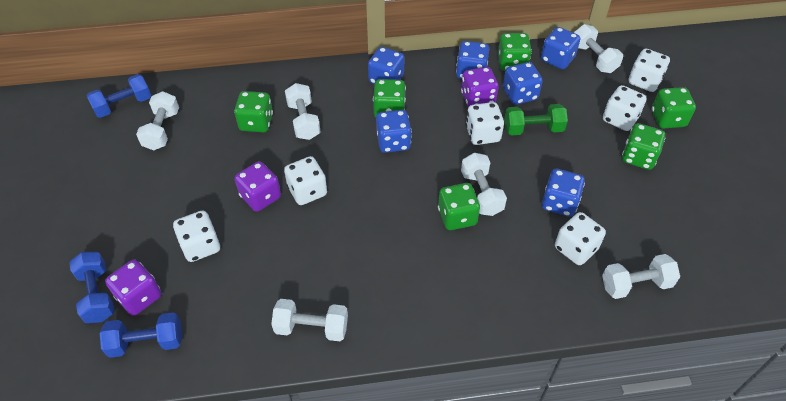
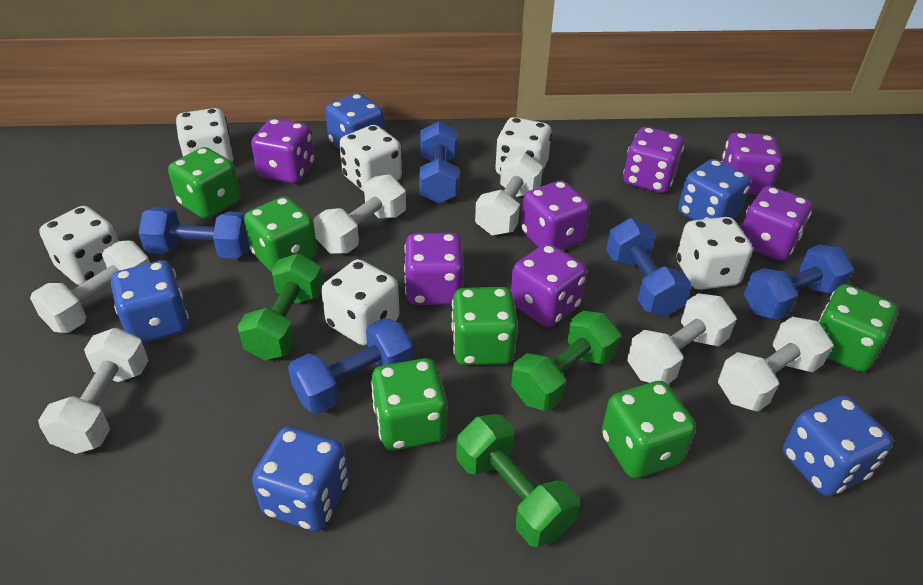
blue dice: 6 -> 5
blue dumbbell: 3 -> 5
green dumbbell: 1 -> 3
purple dice: 3 -> 7

